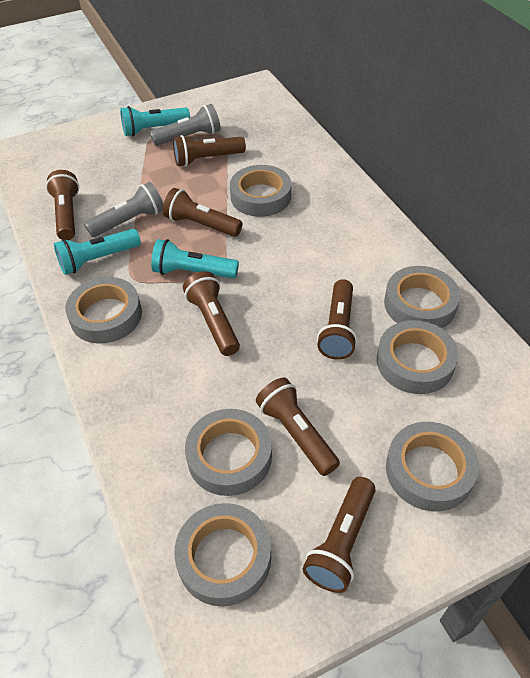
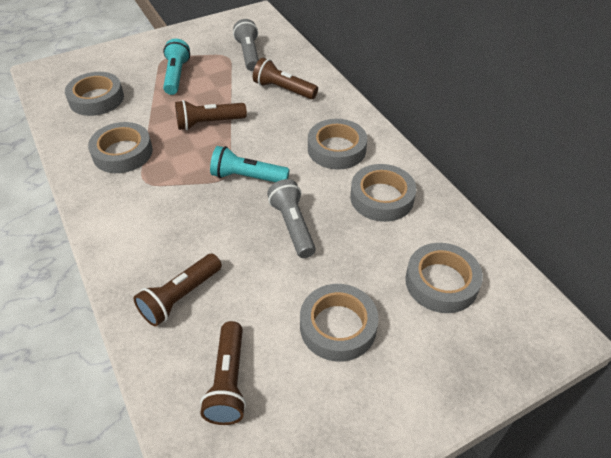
brown flashlight: 7 -> 4
grey tape: 7 -> 6
turquoise flashlight: 3 -> 2

